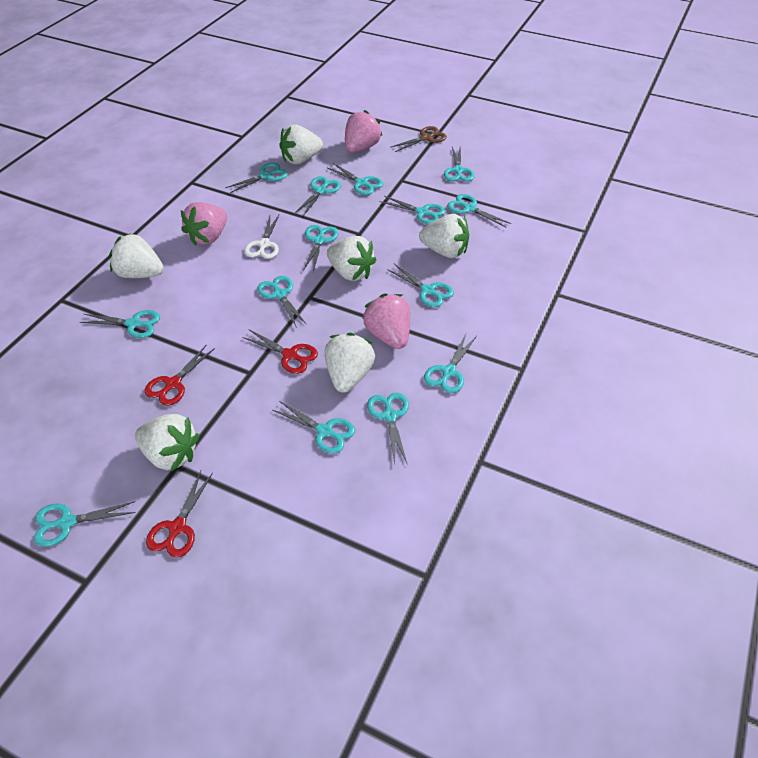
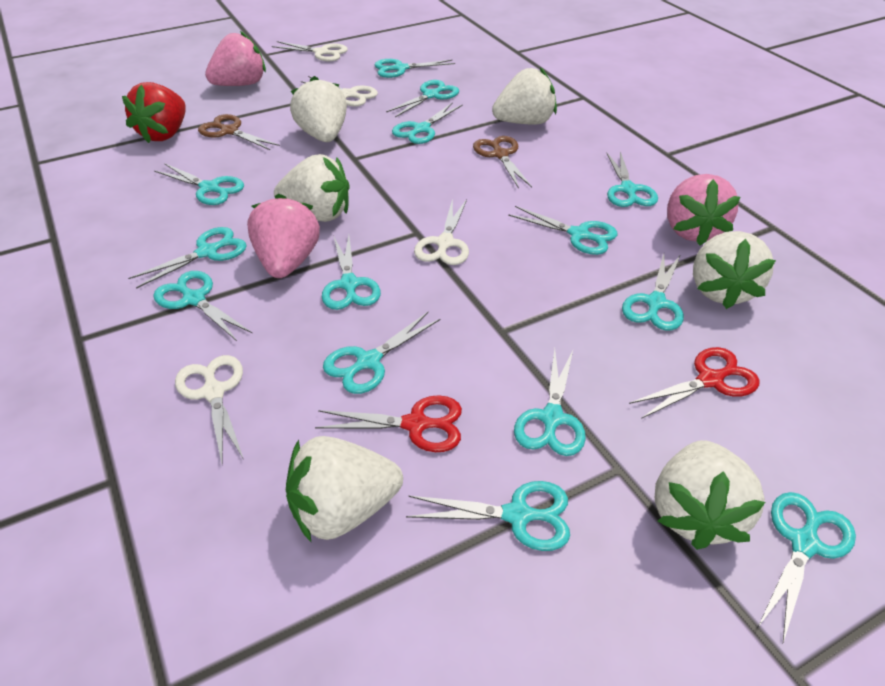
brown scissors: 1 -> 2
red scissors: 3 -> 2
red strawberry: 0 -> 1
white scissors: 1 -> 4

